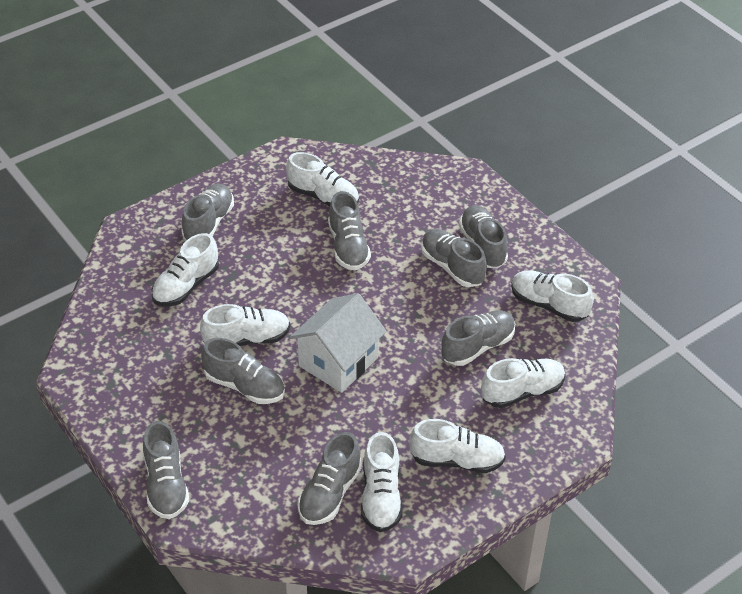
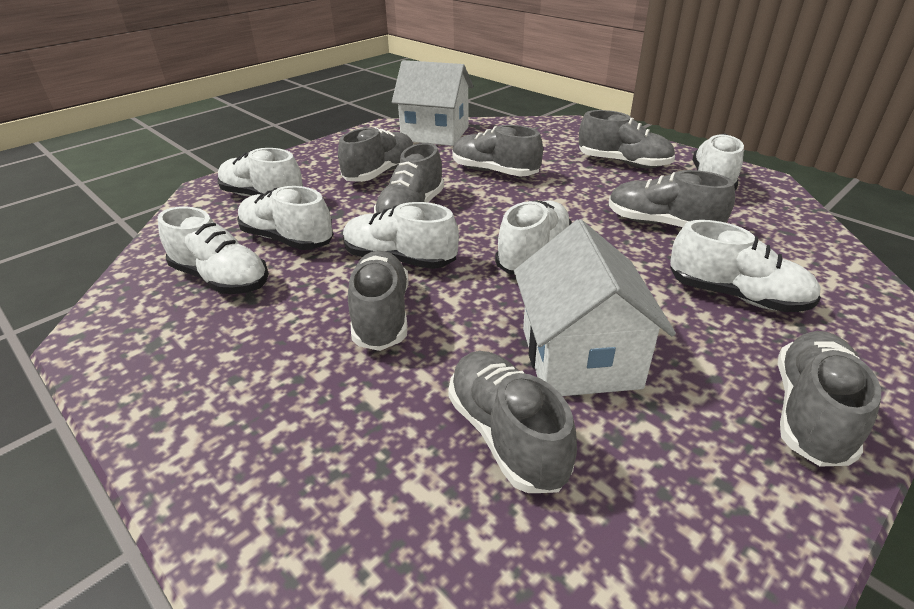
white house: 1 -> 2

